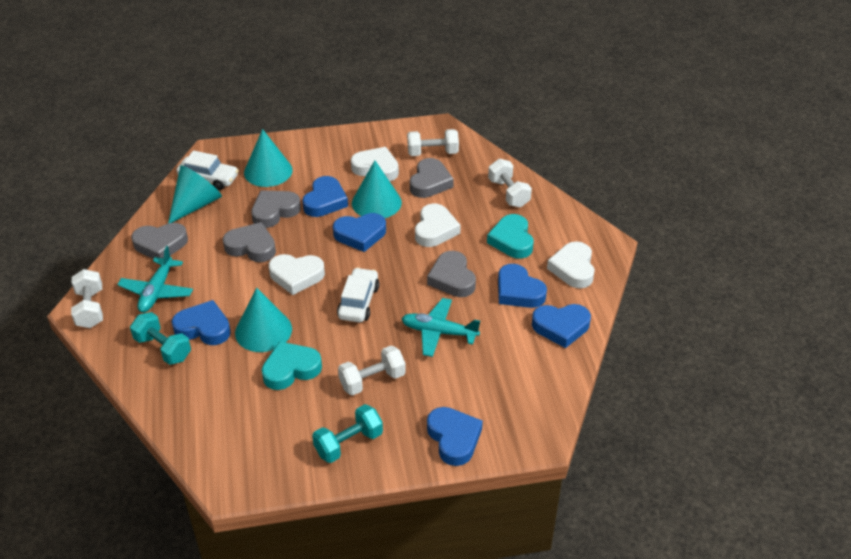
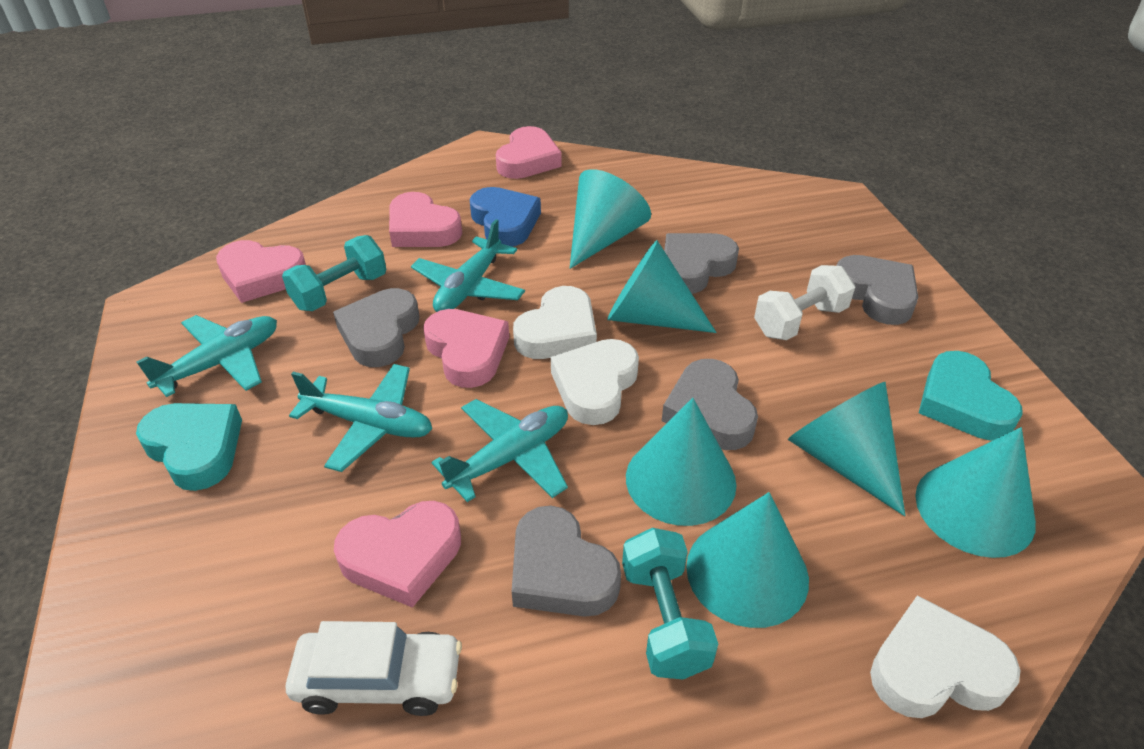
blue heart: 6 -> 1
pink heart: 0 -> 5
turquoise cone: 4 -> 6
turquoise plane: 2 -> 4
white car: 2 -> 1
white dumbbell: 4 -> 1
white heart: 4 -> 3

